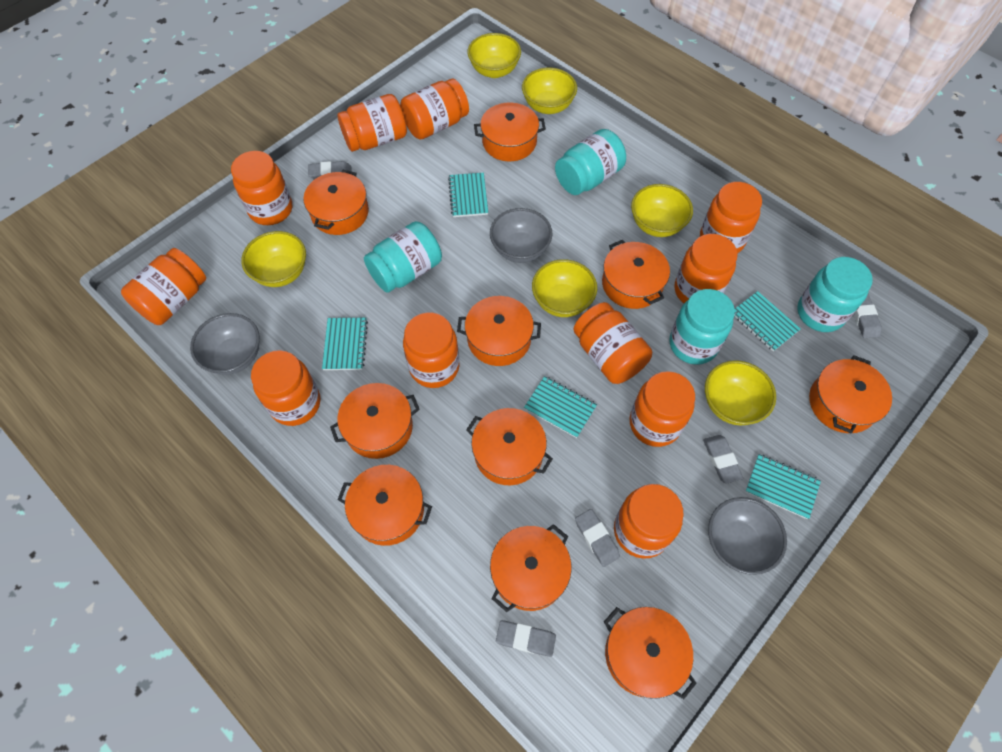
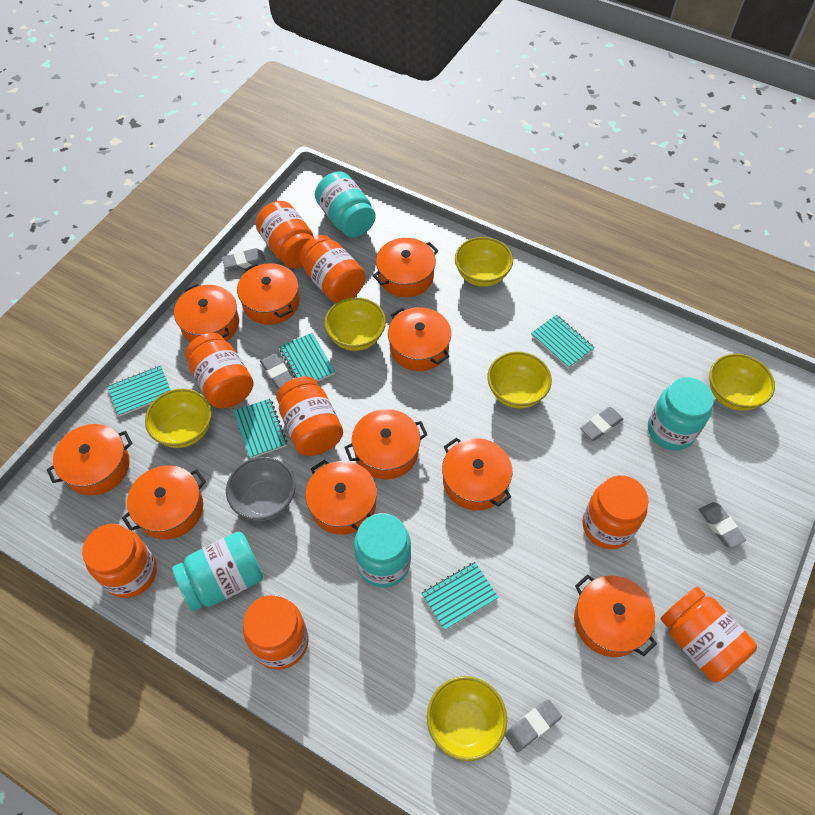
grey bowl: 3 -> 1
orange jar: 11 -> 8

